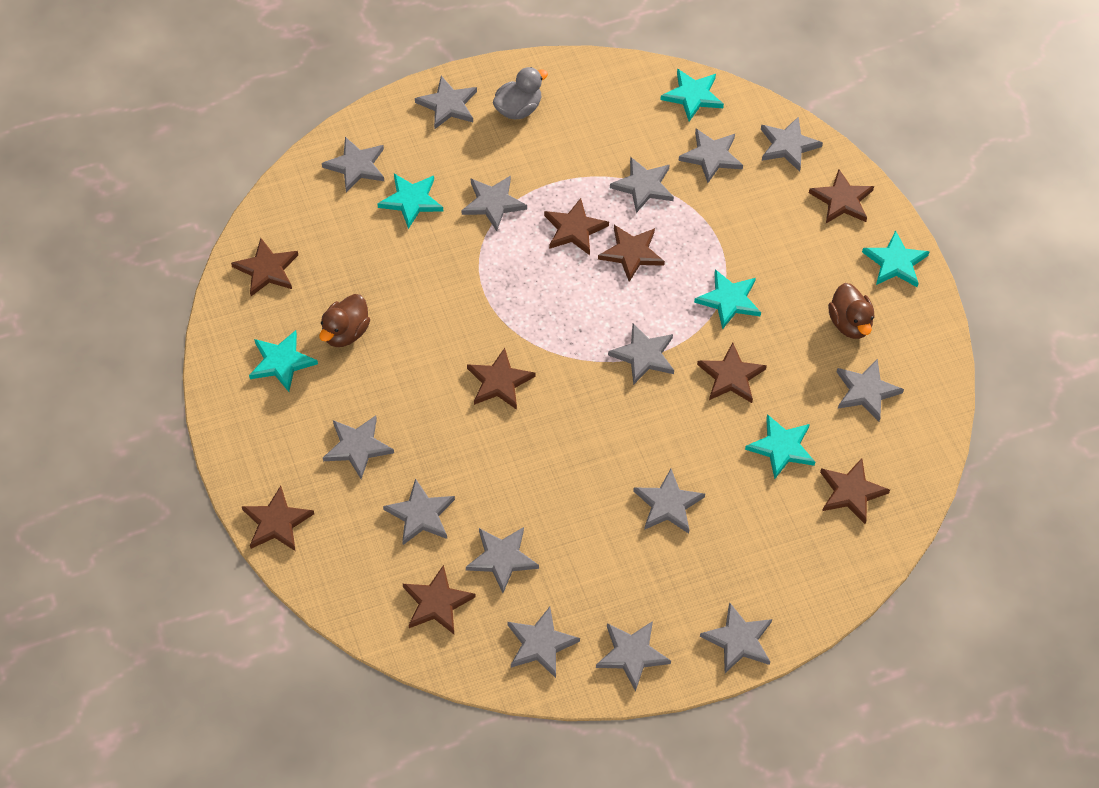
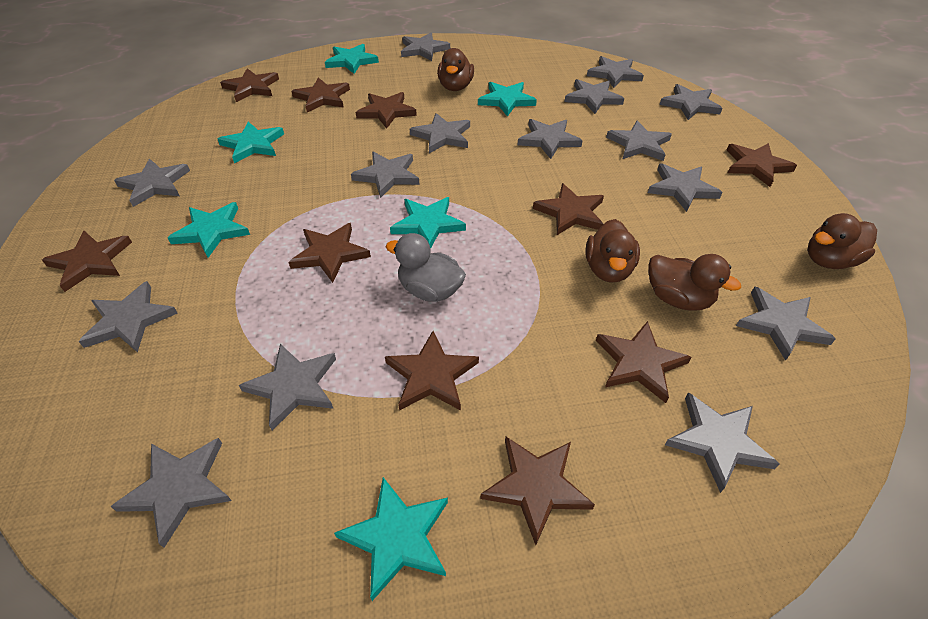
brown duck: 2 -> 4
brown star: 9 -> 10

